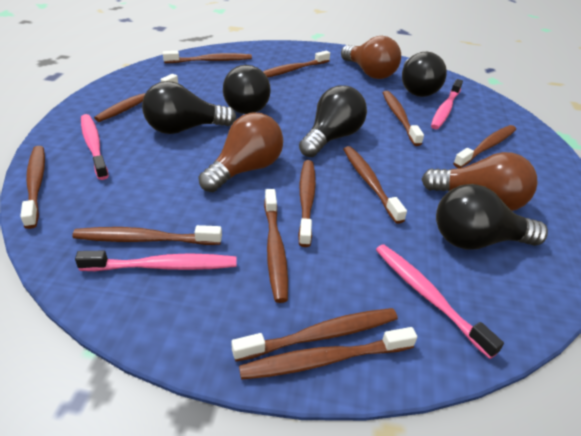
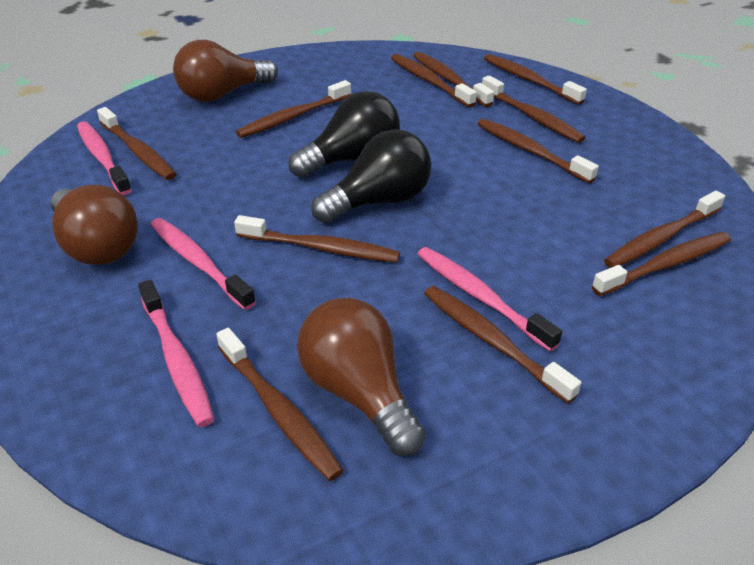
black light bulb: 5 -> 2

